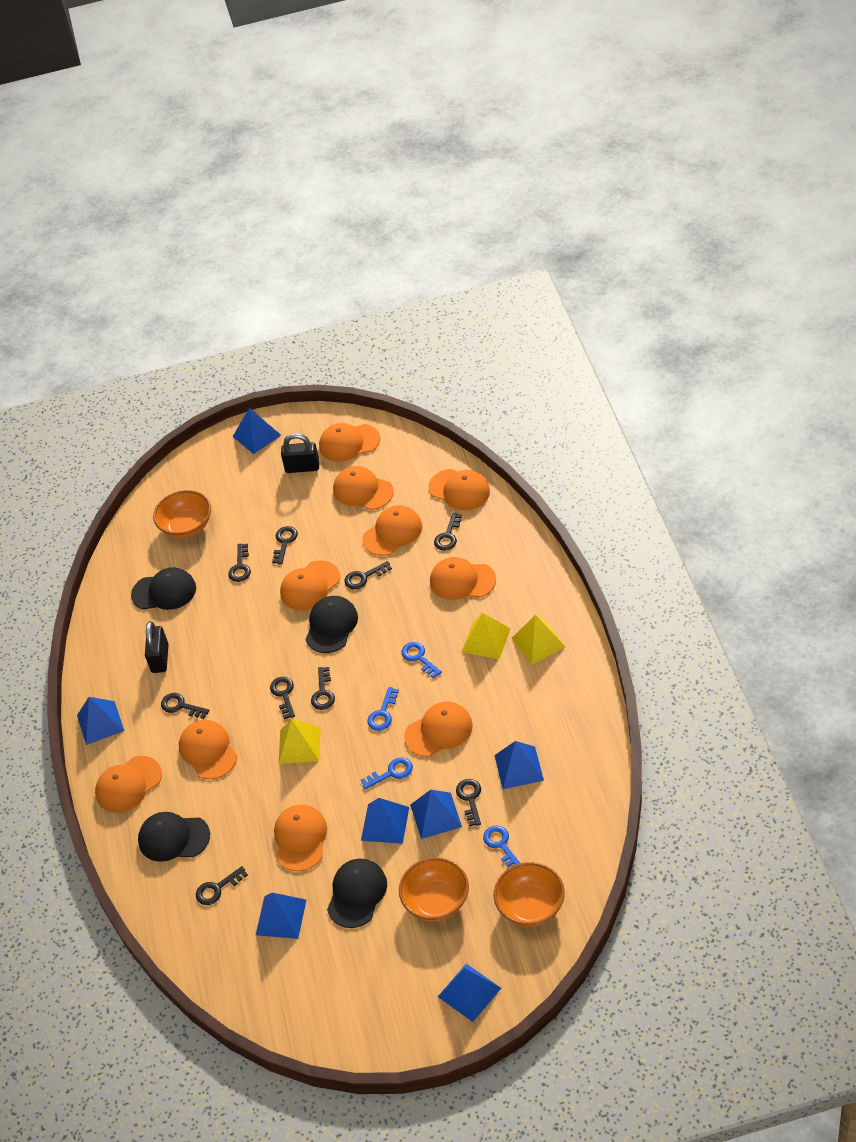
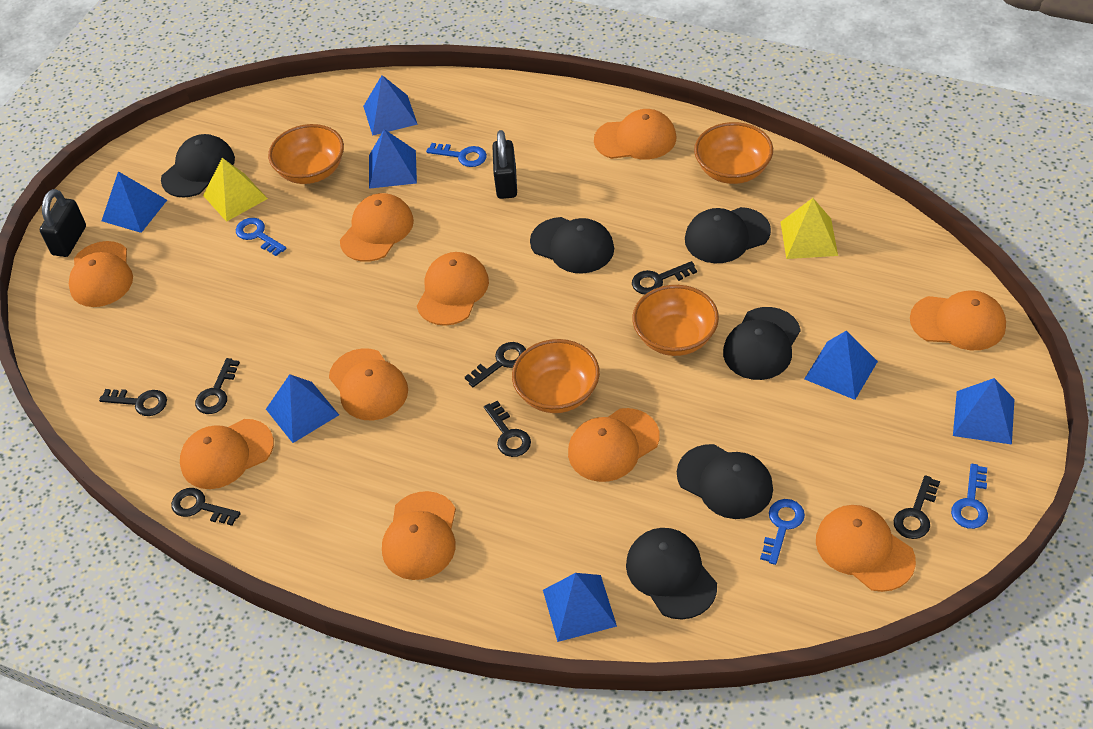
black cap: 4 -> 6
black key: 9 -> 7
orange bowl: 3 -> 4
yellow pyramid: 3 -> 2

